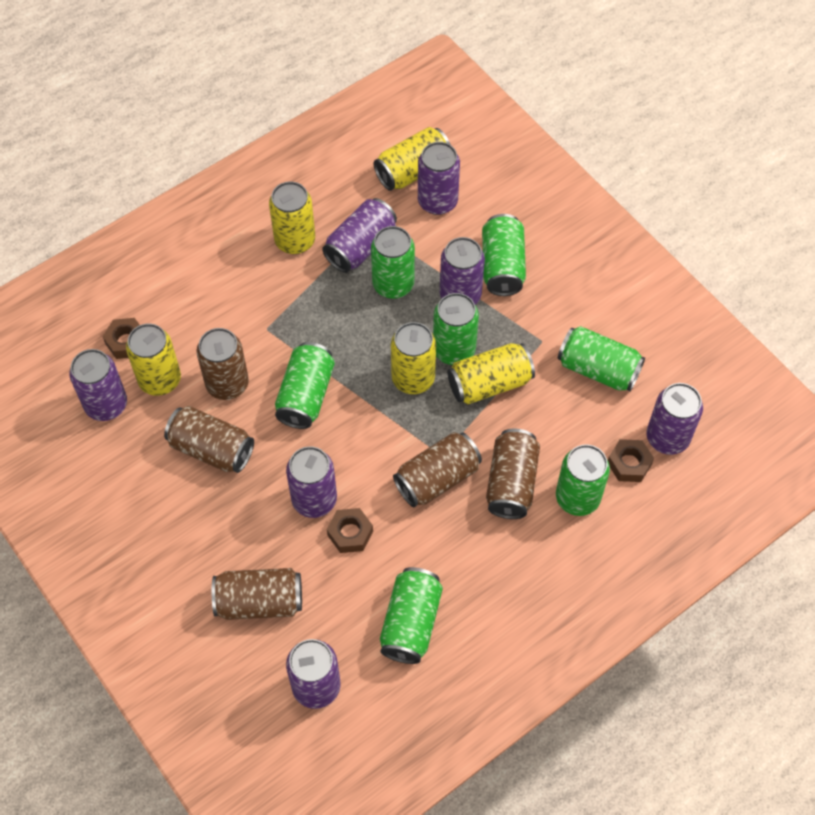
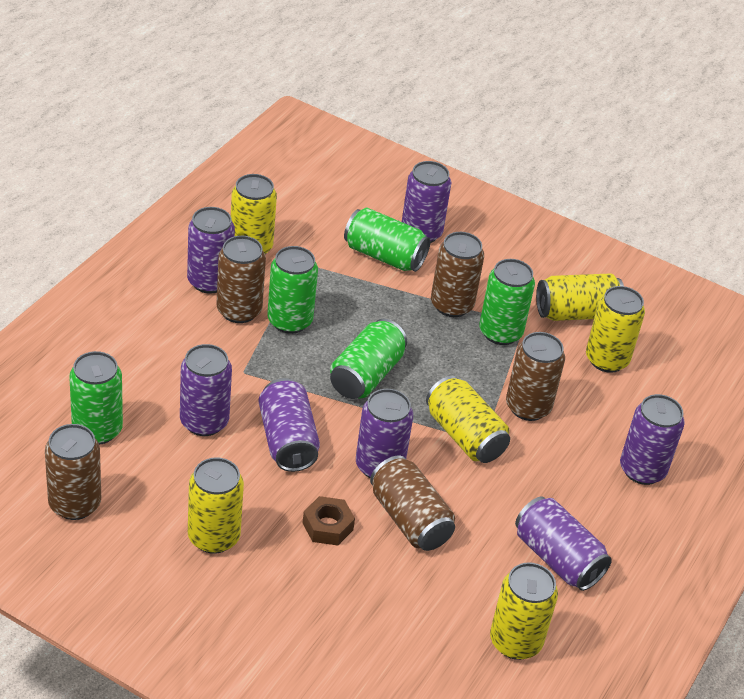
brown nut: 3 -> 1
green can: 7 -> 5
yellow can: 5 -> 6

